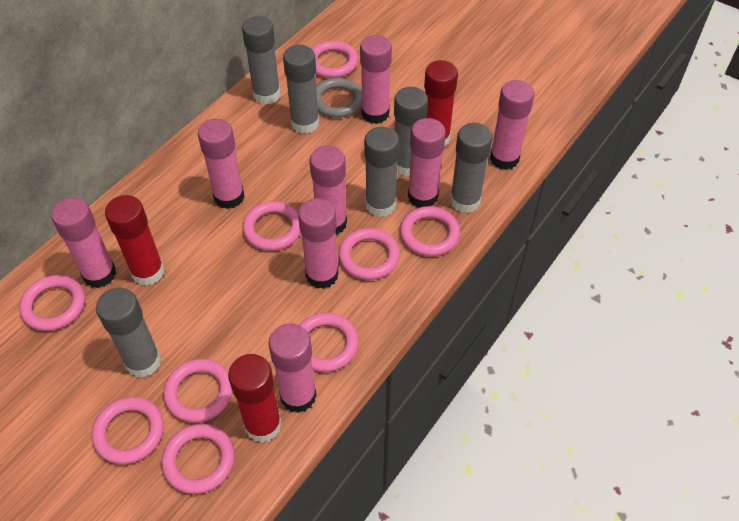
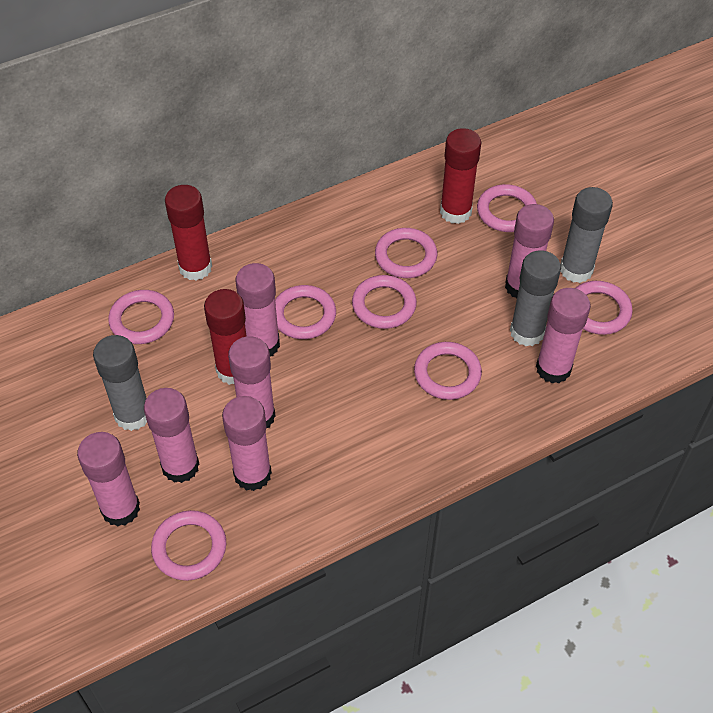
grey glue stick: 6 -> 3
grey ring: 1 -> 0
pink glue stick: 8 -> 7
pink ring: 9 -> 8

